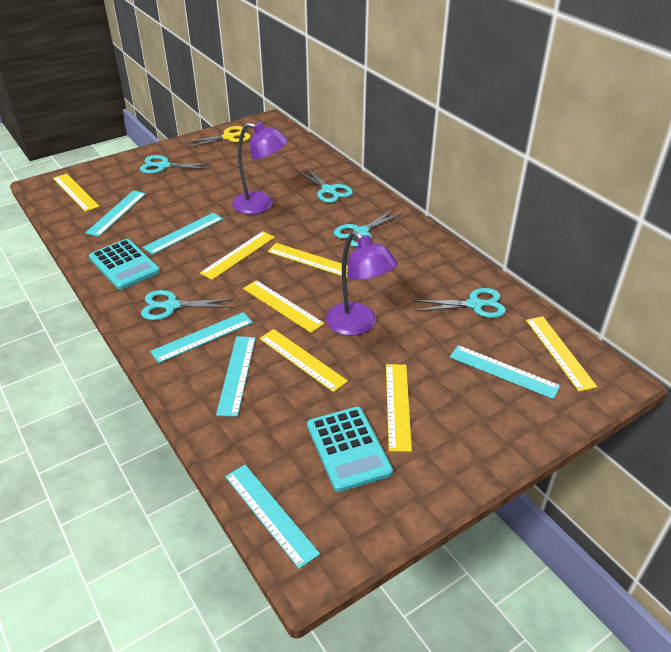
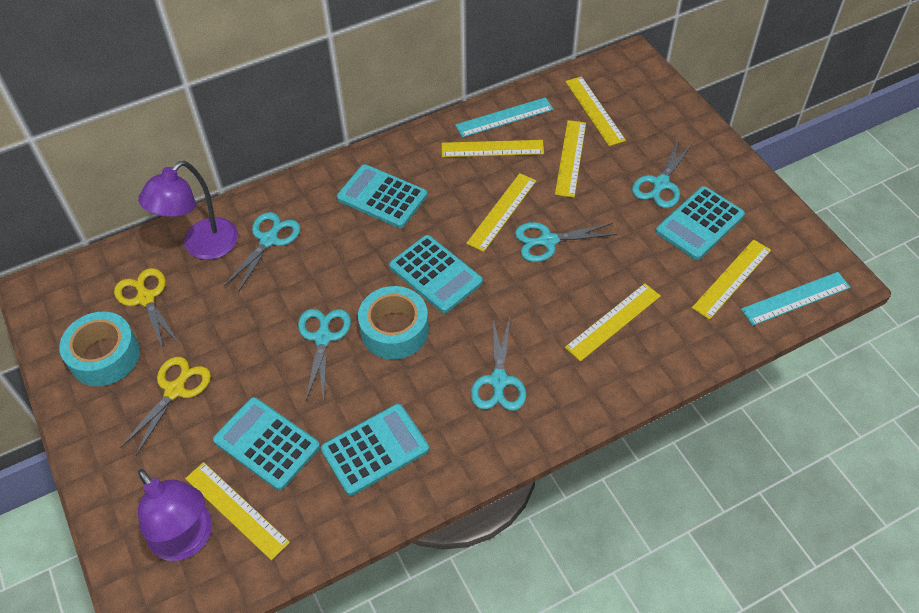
turquoise calculator: 2 -> 5
turquoise ruler: 6 -> 2
turquoise tape: 0 -> 2
yellow scissors: 1 -> 2

